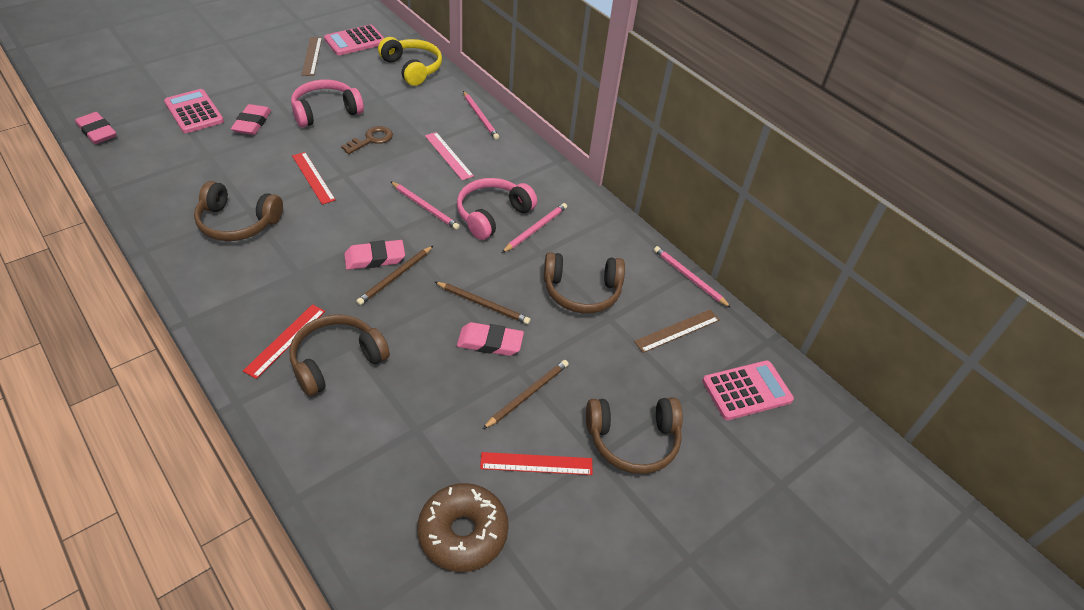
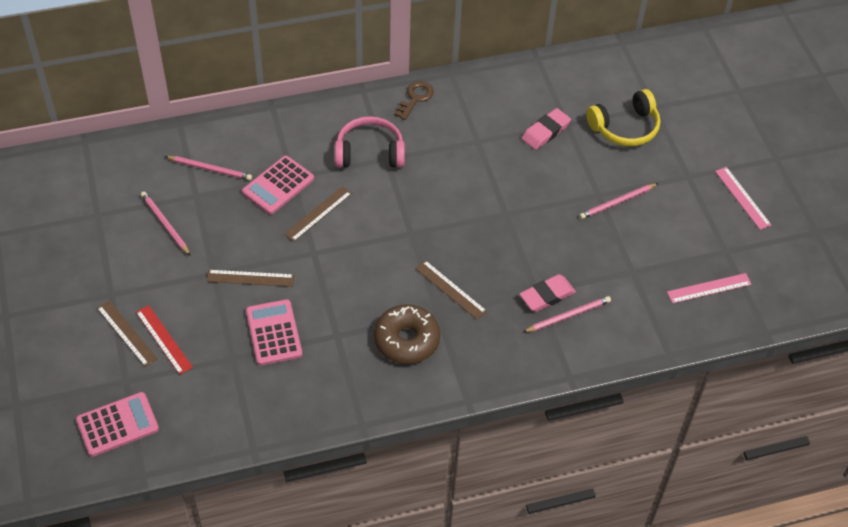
brown headphones: 4 -> 0
brown pencil: 3 -> 0
brown ruler: 2 -> 4
pink eraser: 4 -> 2
pink headphones: 2 -> 1
pink ruler: 1 -> 2
red ruler: 3 -> 1

